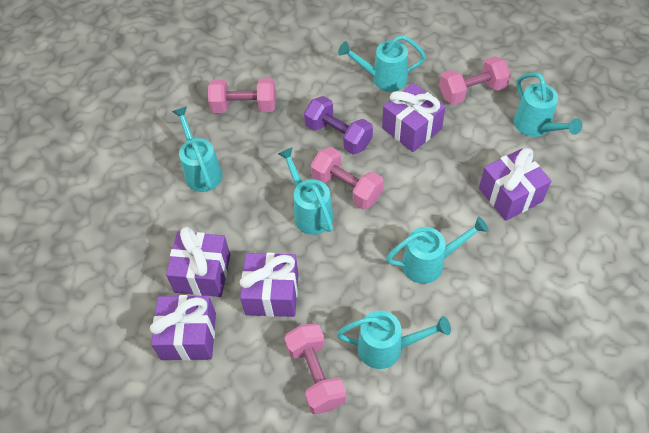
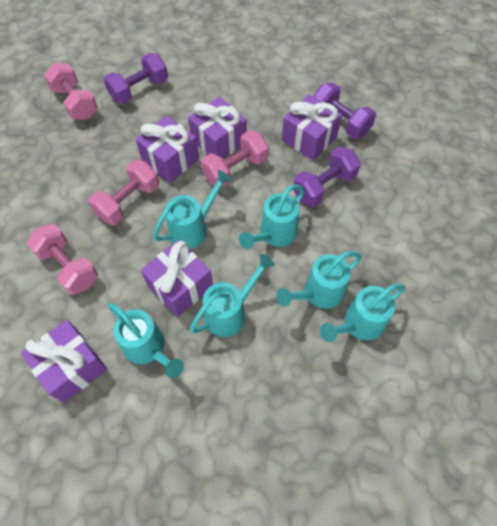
purple dumbbell: 1 -> 3

